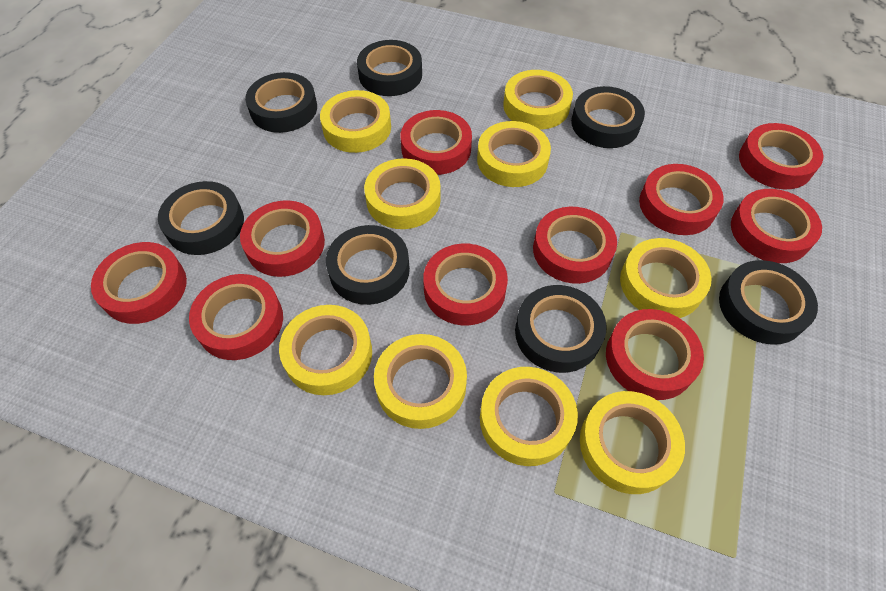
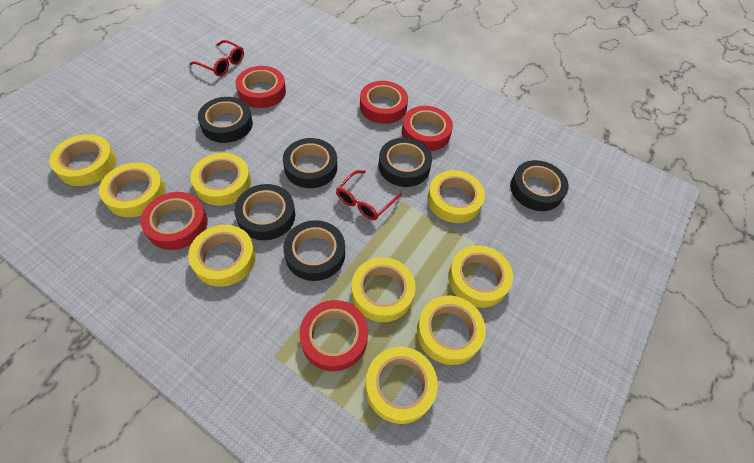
black tape: 7 -> 6
red glasses: 0 -> 2
red tape: 10 -> 5

